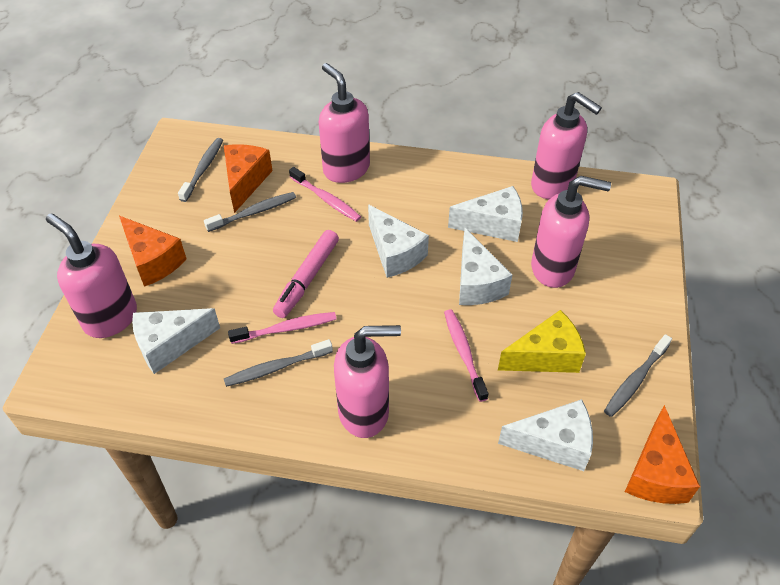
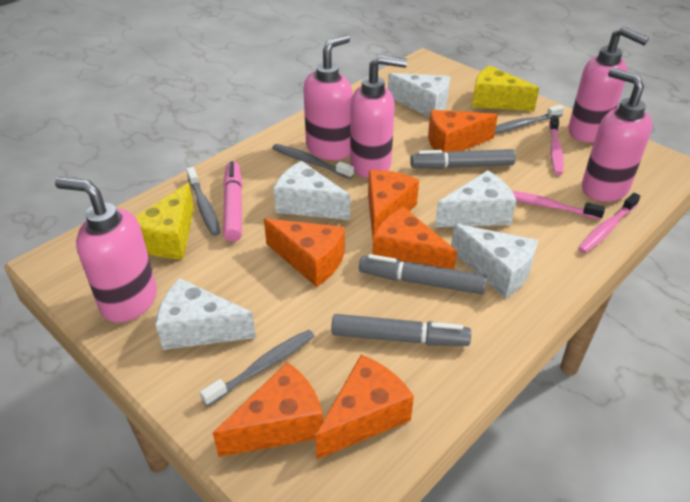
grey marker: 0 -> 3
orange cheese: 3 -> 6
yellow cheese: 1 -> 2

